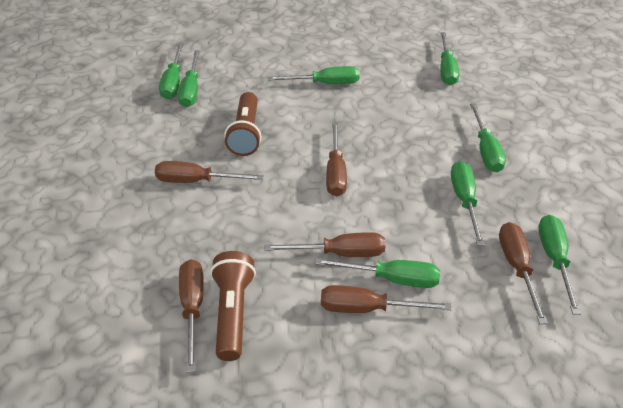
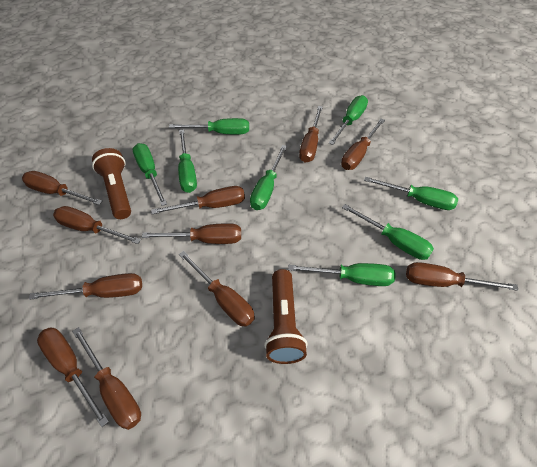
brown screwdriver: 6 -> 11

